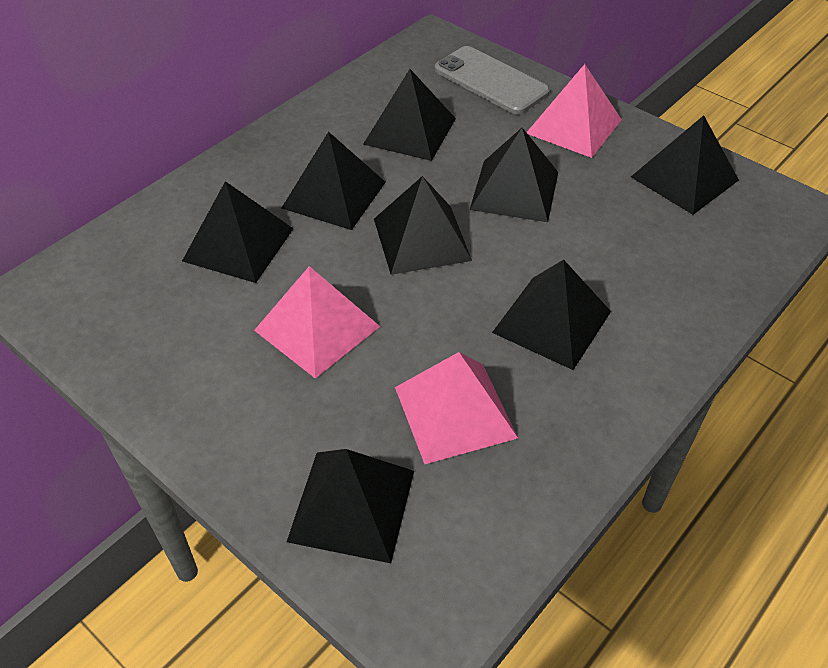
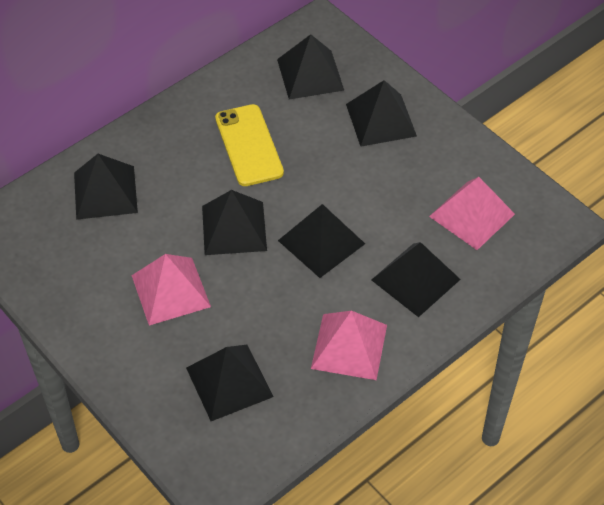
black pyramid: 8 -> 7
grey phone: 1 -> 0
yellow phone: 0 -> 1

